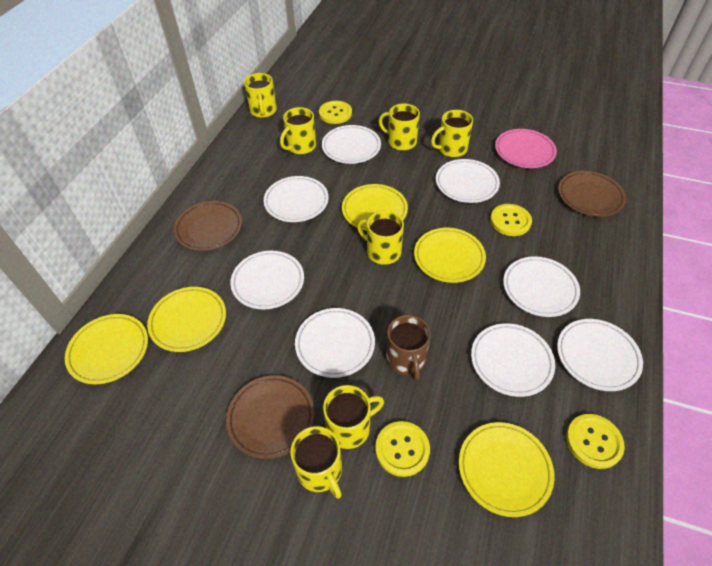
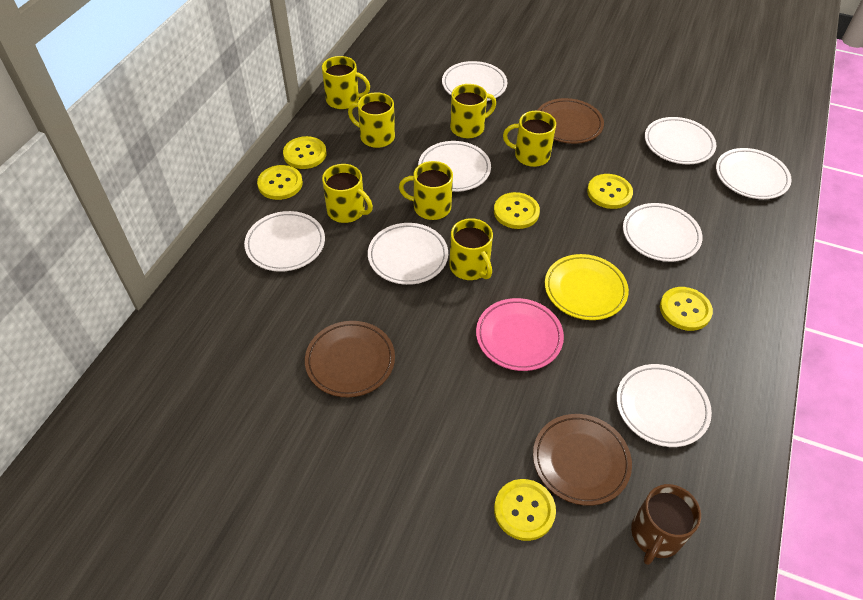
yellow button: 4 -> 6
yellow plate: 5 -> 1

